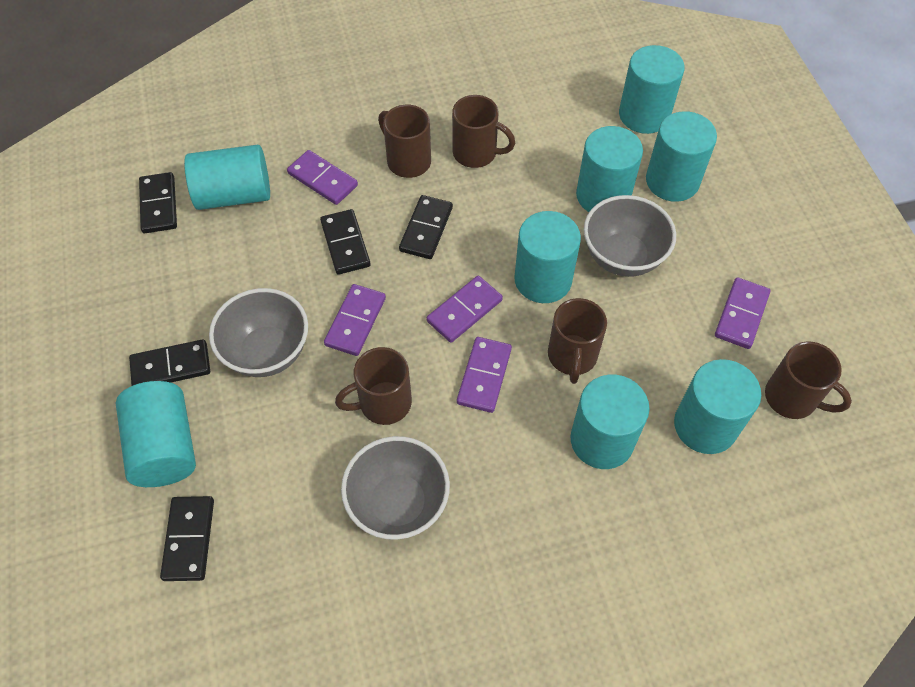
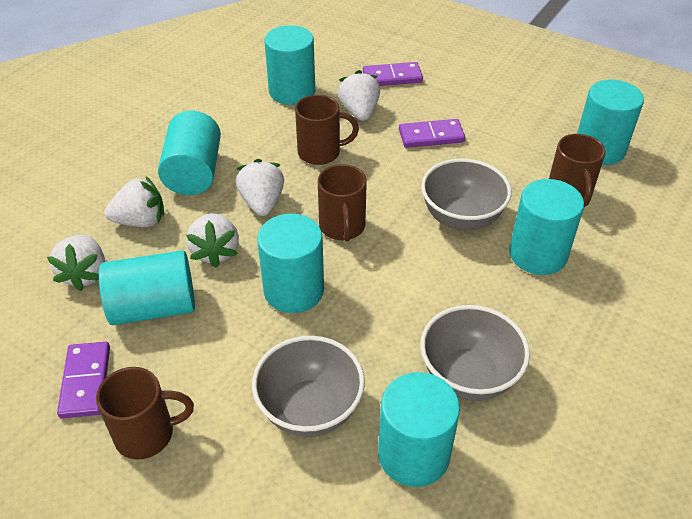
black domino: 5 -> 0
brown mug: 5 -> 4
purple domino: 5 -> 3
turquoise cylinder: 8 -> 7
white strawberry: 0 -> 5

